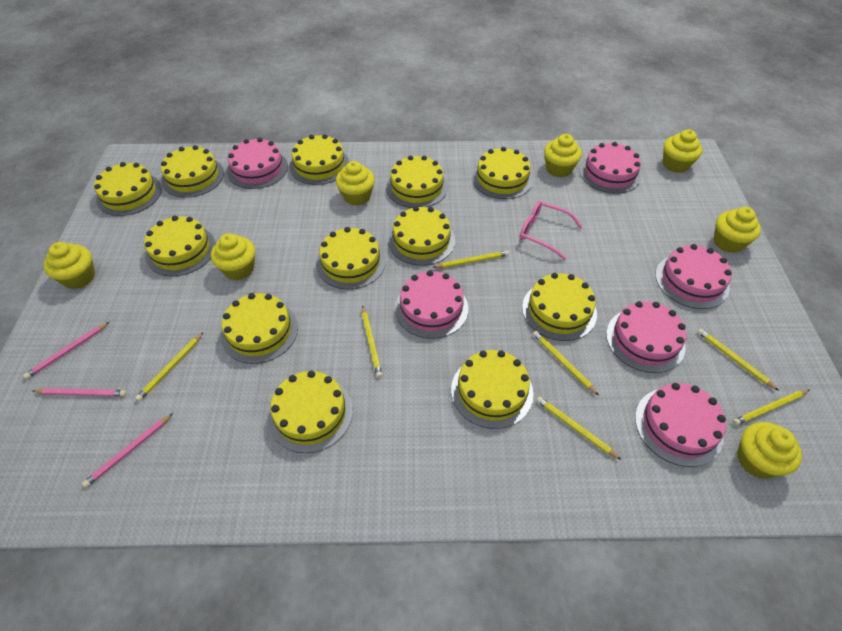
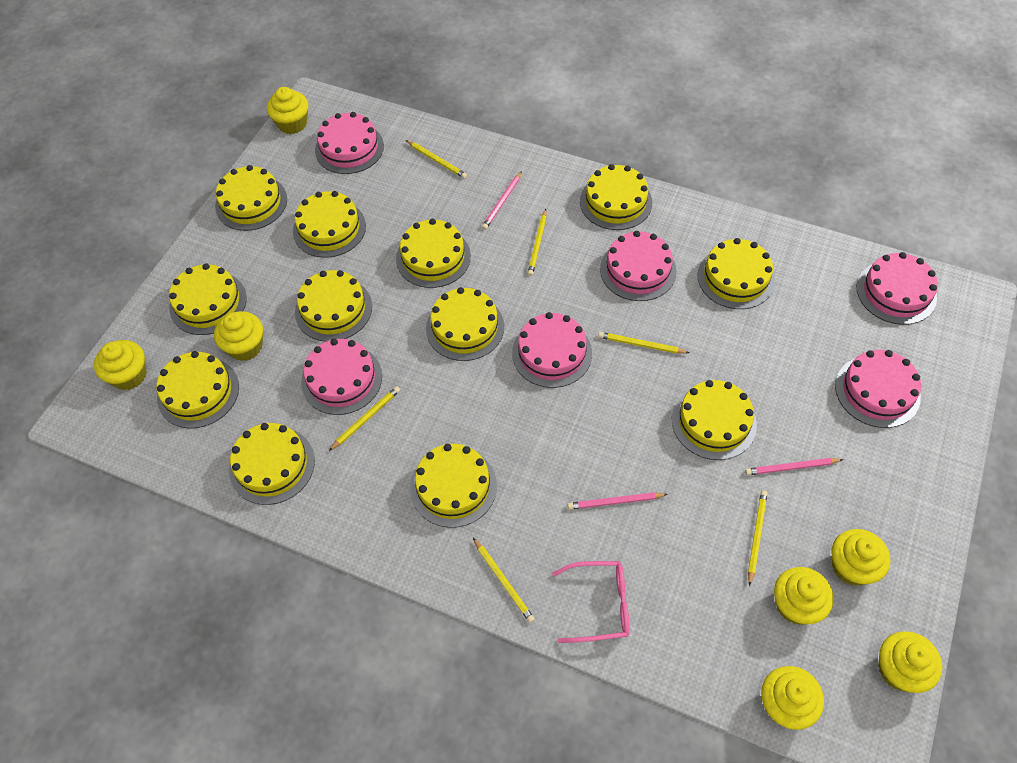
yellow pencil: 7 -> 6

